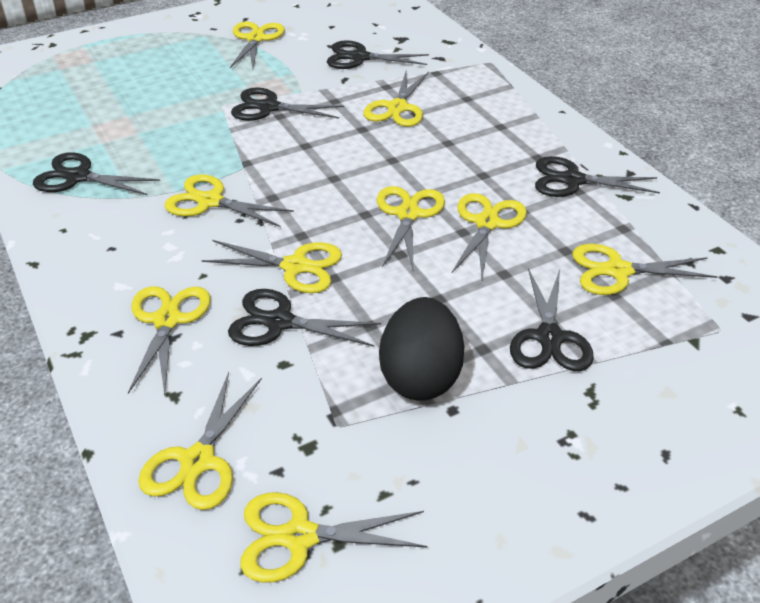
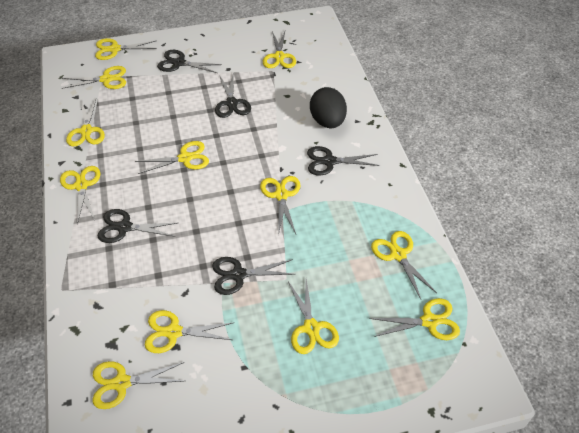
black scissors: 6 -> 5
yellow scissors: 10 -> 12

